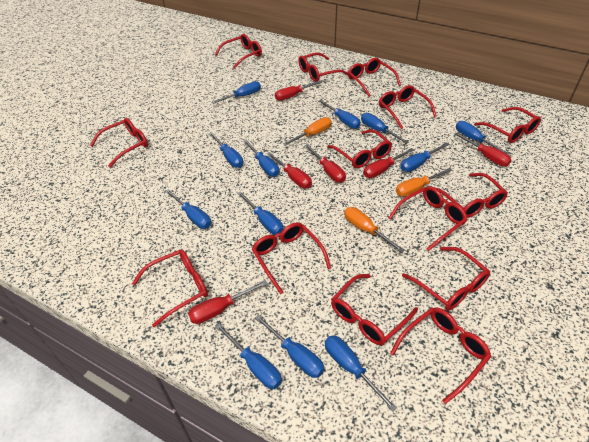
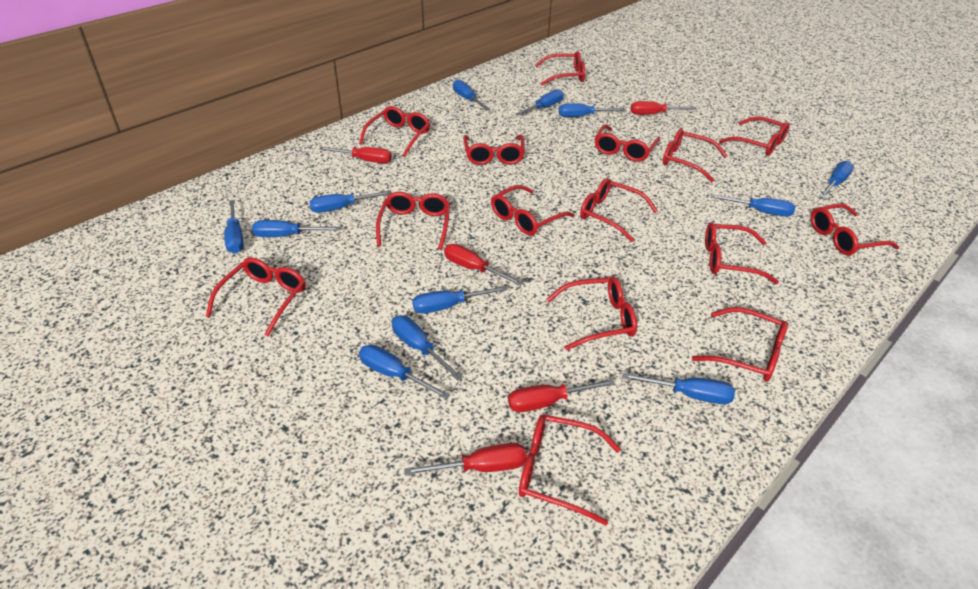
orange screwdriver: 3 -> 0
red glasses: 14 -> 15
red screwdriver: 6 -> 5

